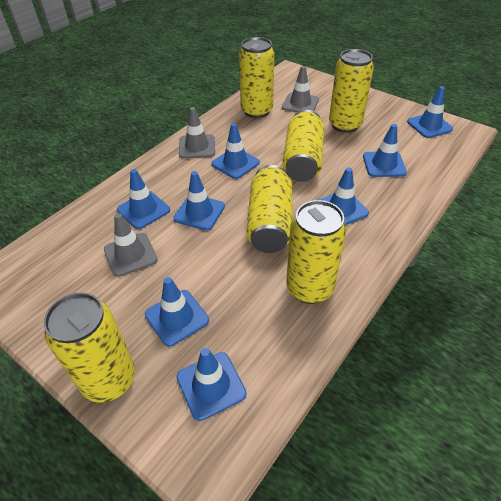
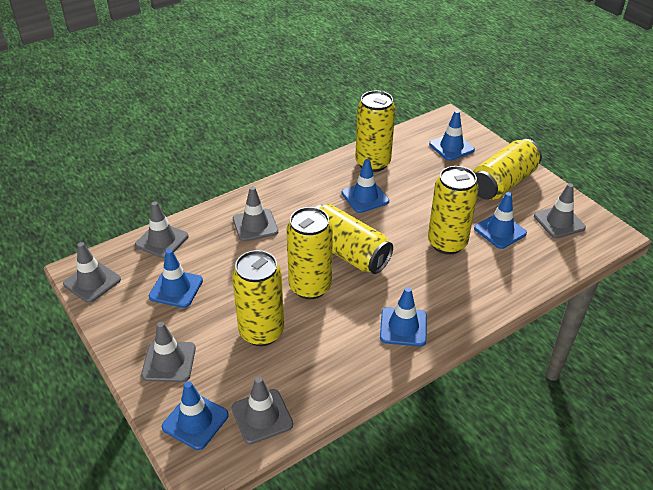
blue traffic cone: 8 -> 6
grey traffic cone: 3 -> 6

